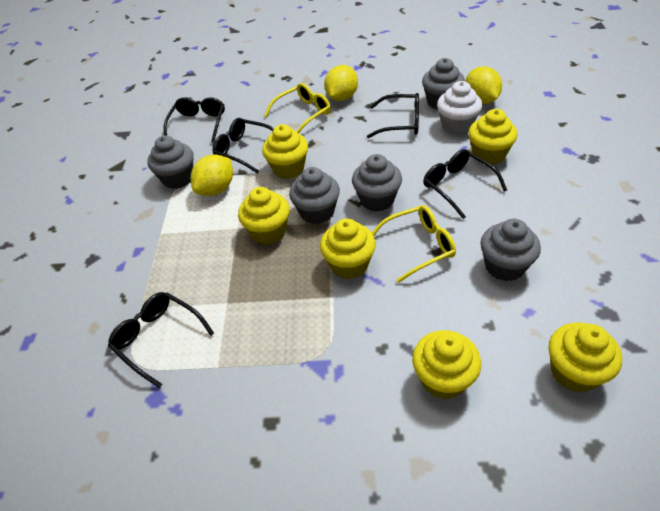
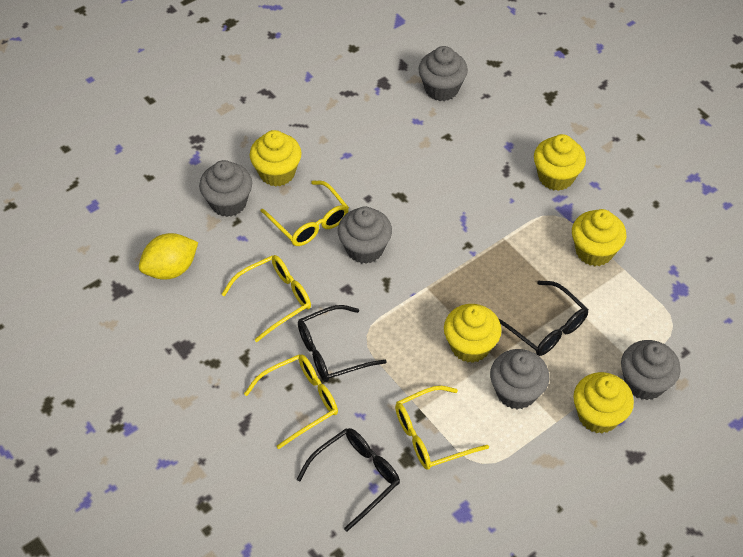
black glasses: 5 -> 3
white cupcake: 1 -> 0
yellow cupcake: 6 -> 5
yellow glasses: 2 -> 4
yellow lemon: 3 -> 1

